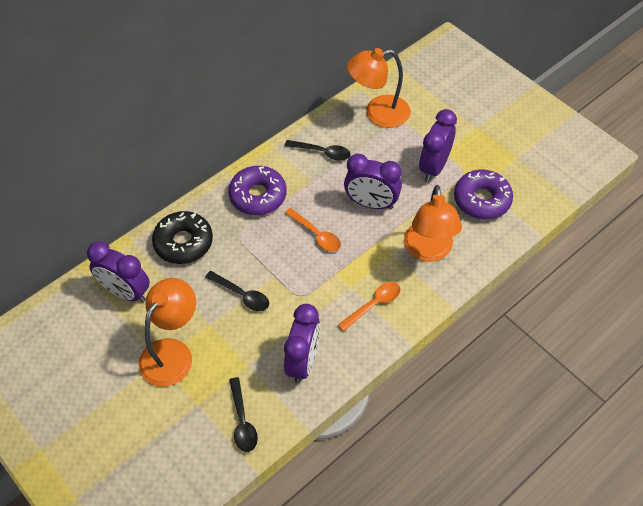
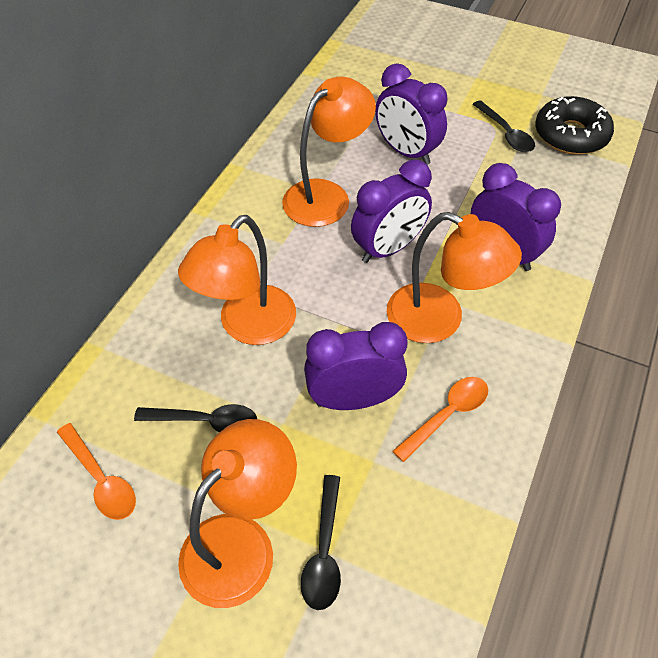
orange lamp: 3 -> 4
purple donut: 2 -> 0

